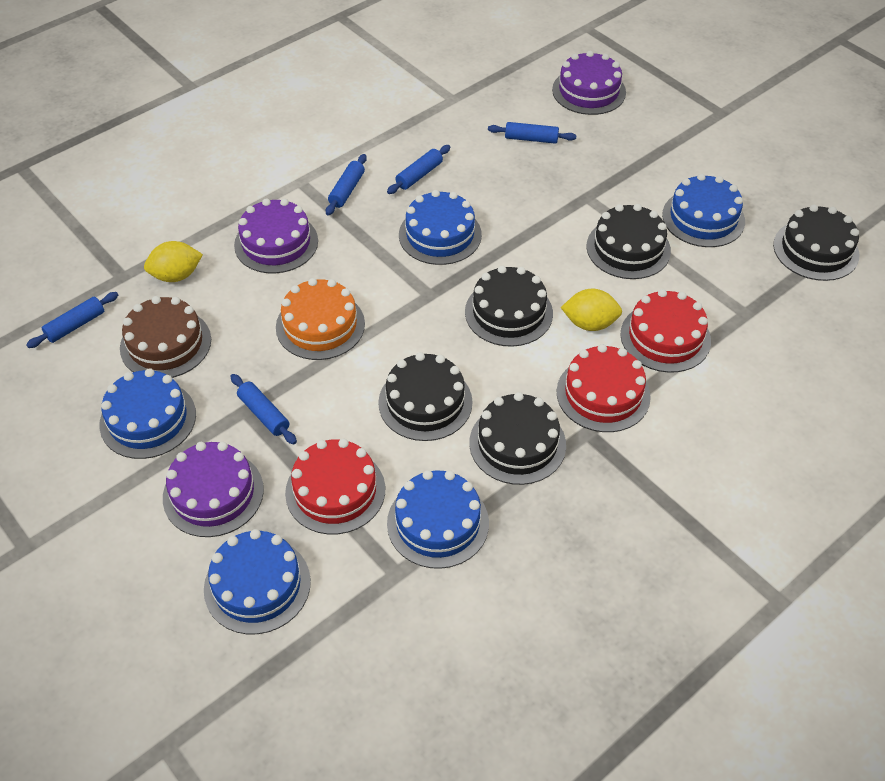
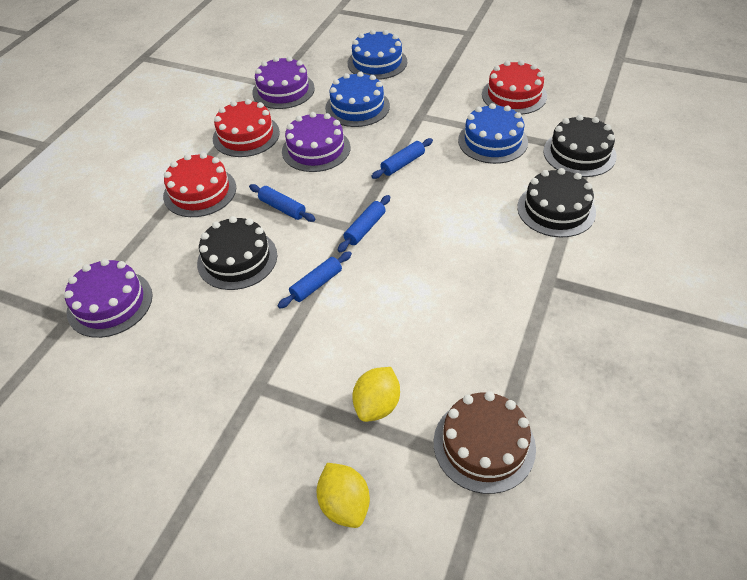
black cake: 5 -> 3
blue cake: 5 -> 3
blue rolling pin: 5 -> 4
orange cake: 1 -> 0

